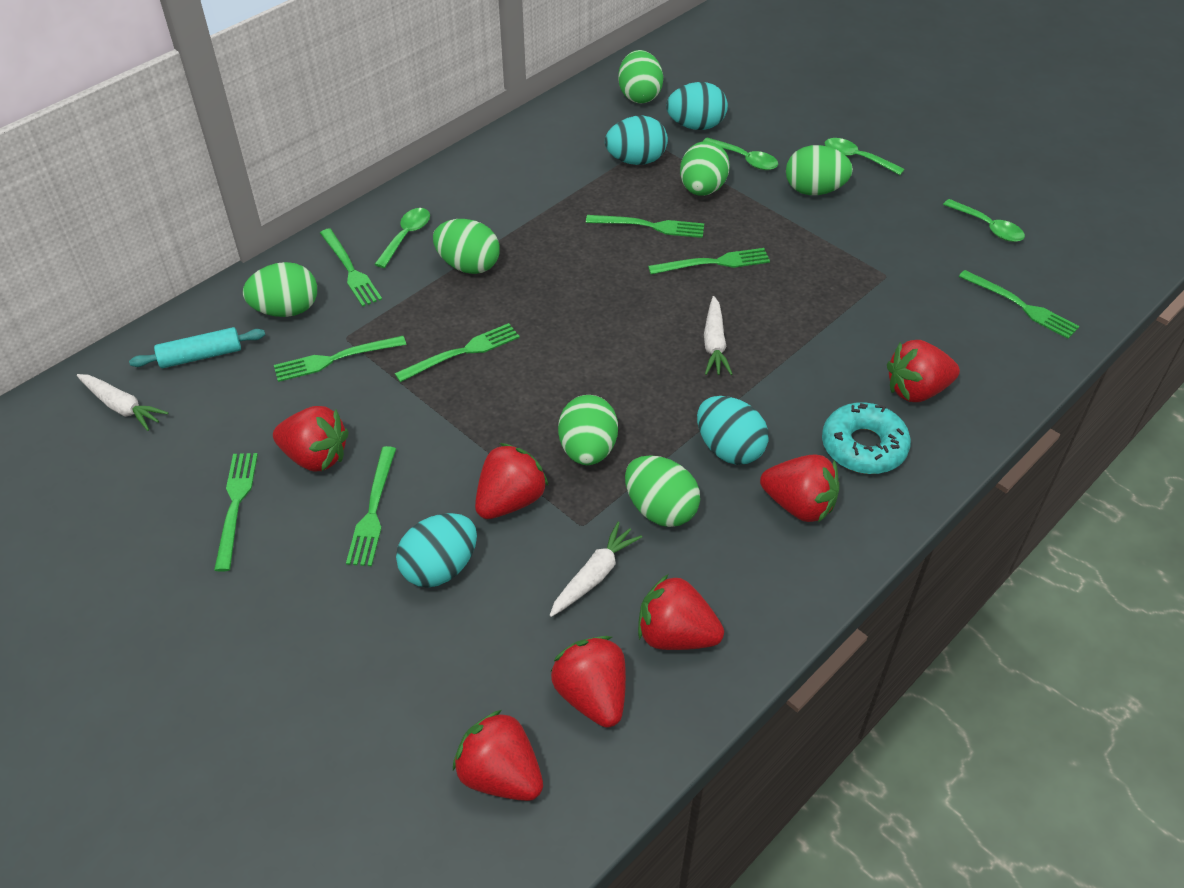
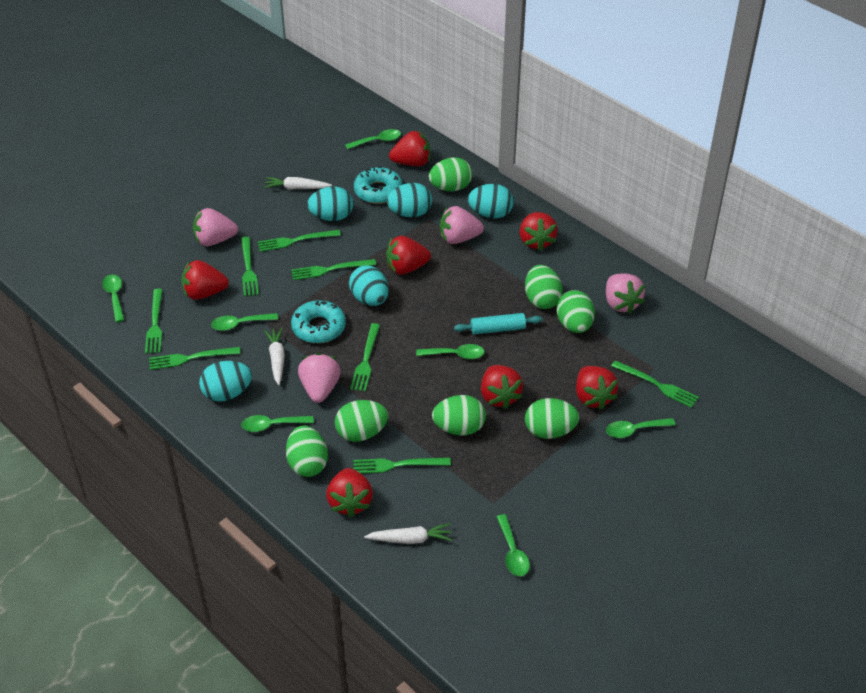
green spoon: 4 -> 7
pink strawberry: 0 -> 4
turquoise donut: 1 -> 2
turquoise egg: 4 -> 5

